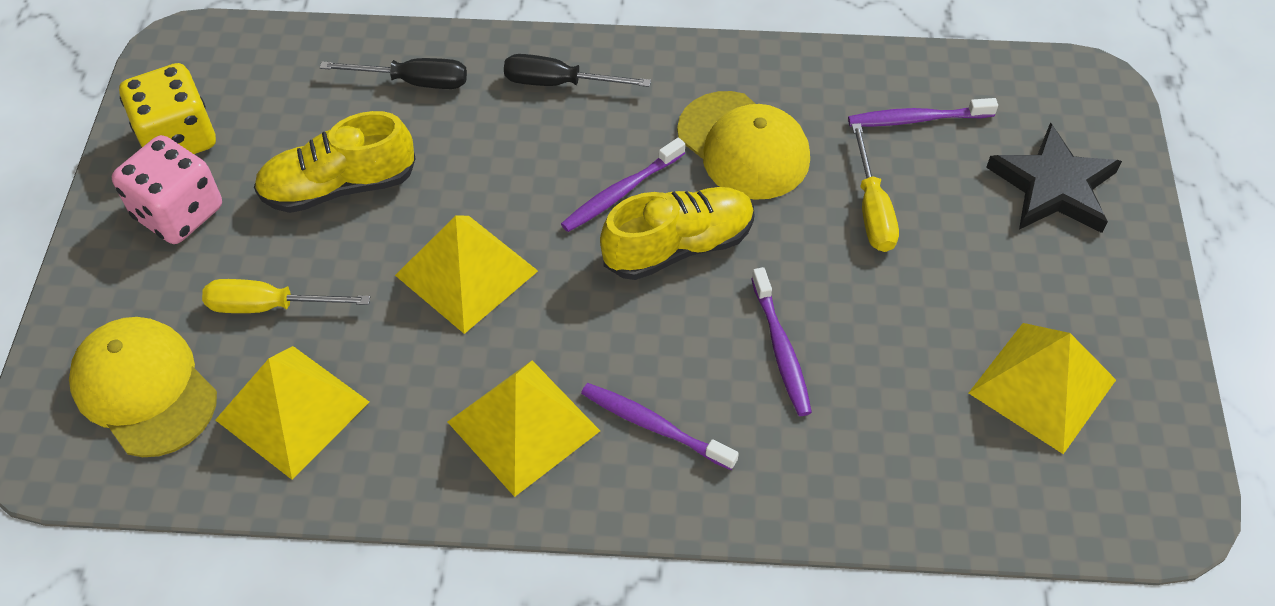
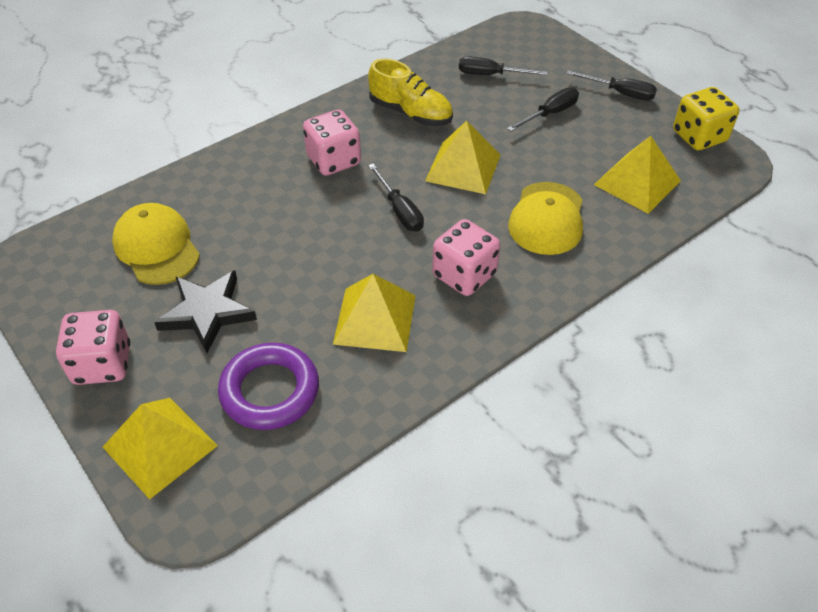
black screwdriver: 2 -> 4
pink dice: 1 -> 3
purple ring: 0 -> 1
purple toothbrush: 4 -> 0
yellow screwdriver: 2 -> 0
yellow shoe: 2 -> 1

